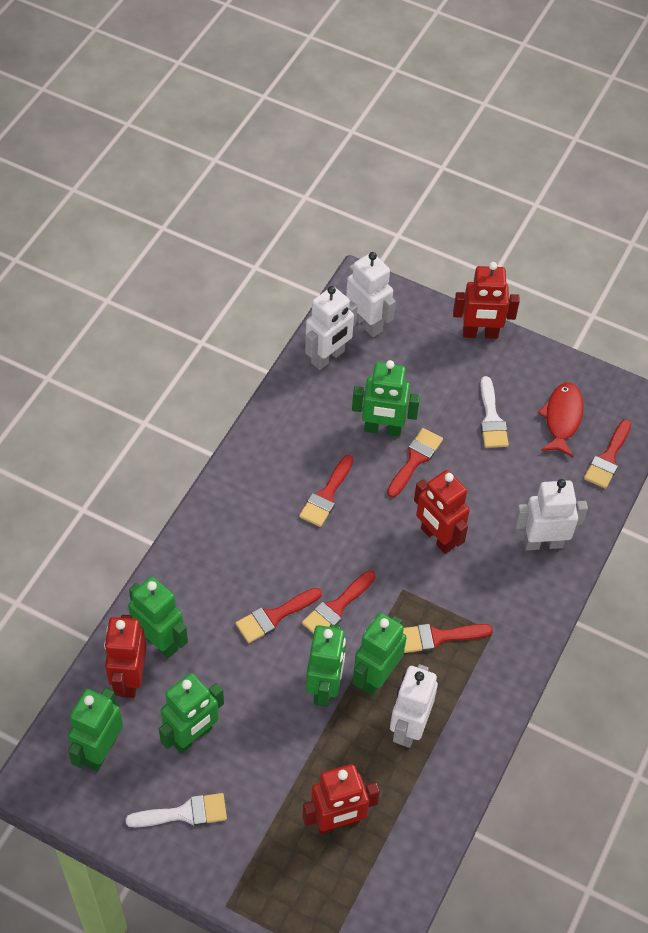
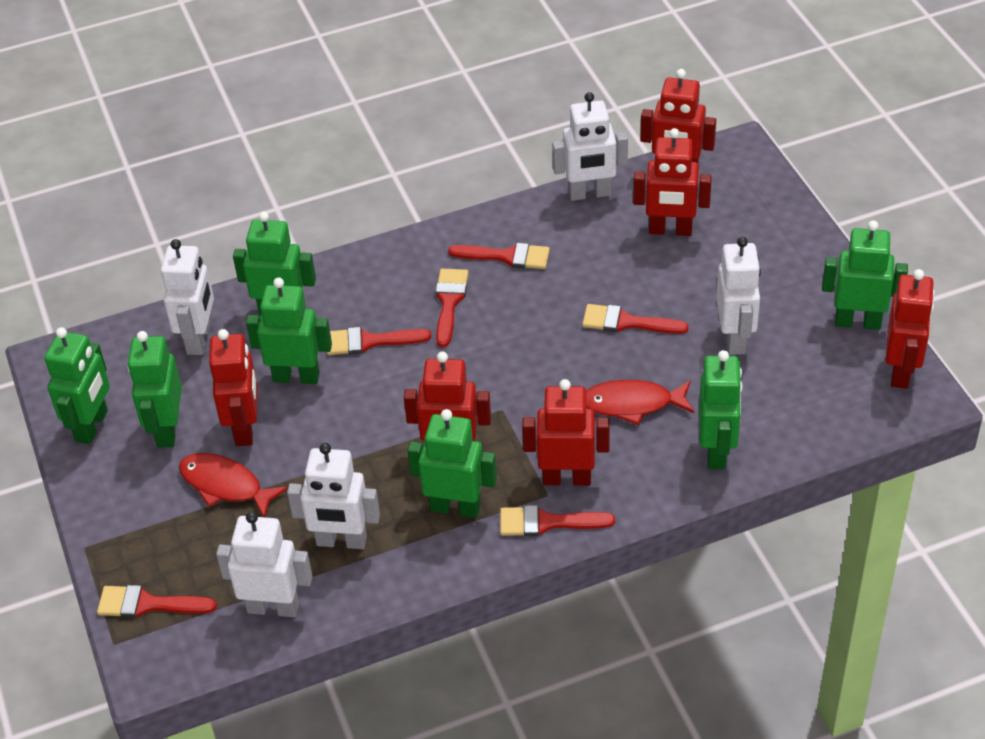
green robot: 6 -> 7
red fish: 1 -> 2
red robot: 4 -> 6
white brush: 2 -> 0
white robot: 4 -> 5

